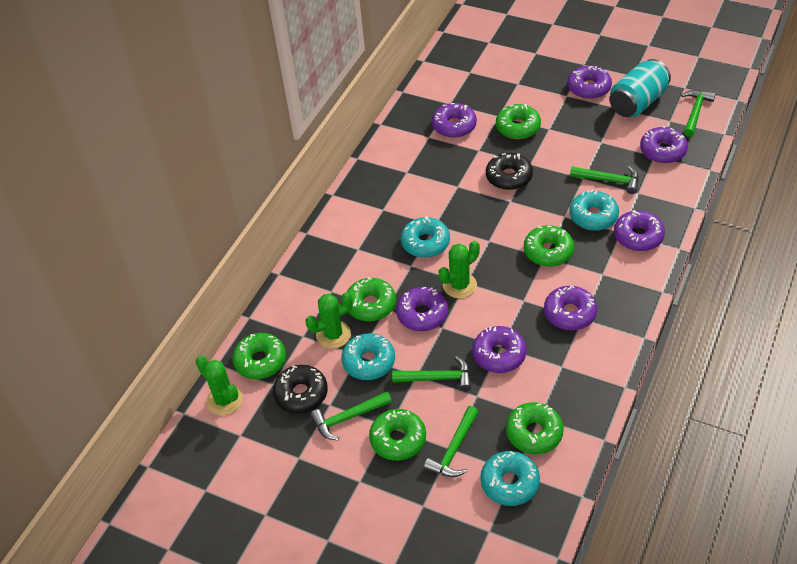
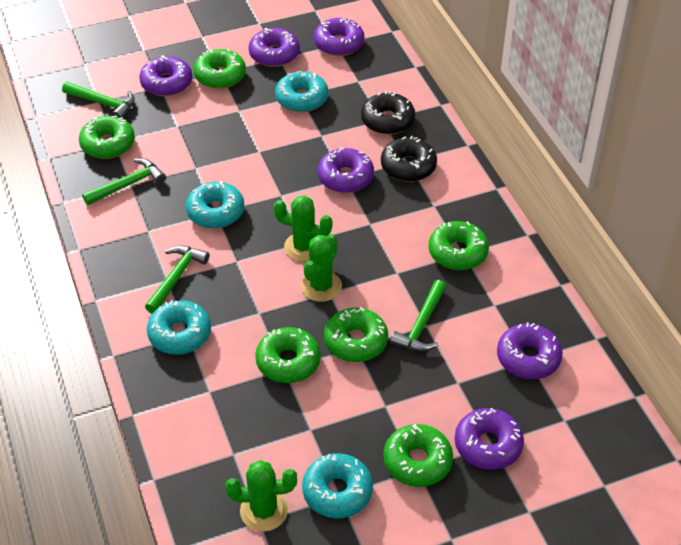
green hammer: 5 -> 4
purple donut: 7 -> 6
turquoise can: 1 -> 0

